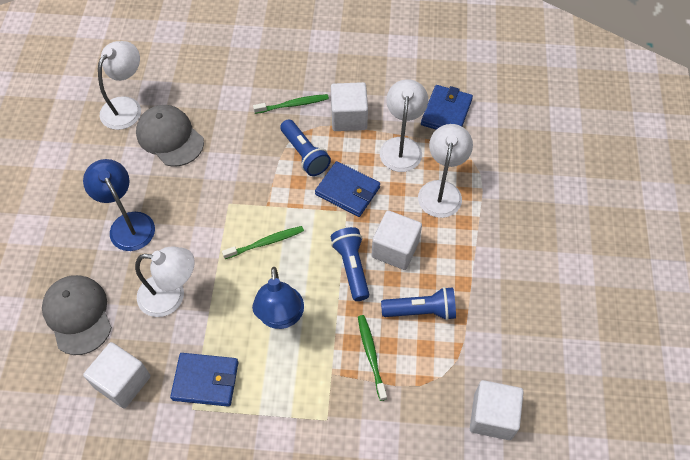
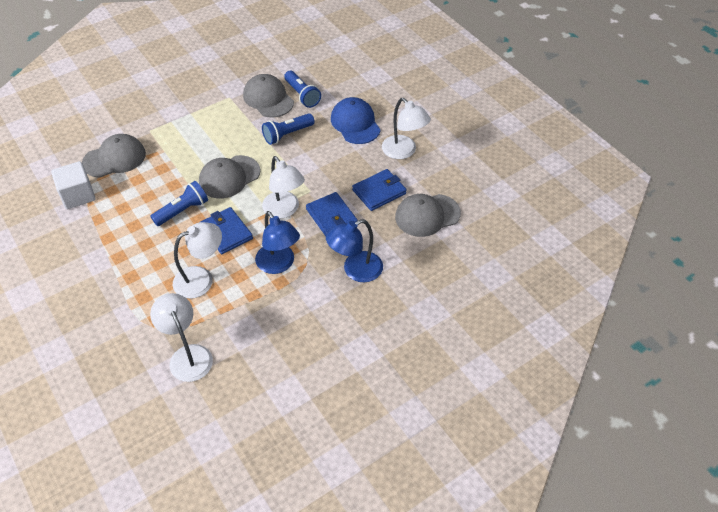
blue cap: 0 -> 1
green toothbrush: 3 -> 0
grey cap: 2 -> 4
white cube: 4 -> 1

